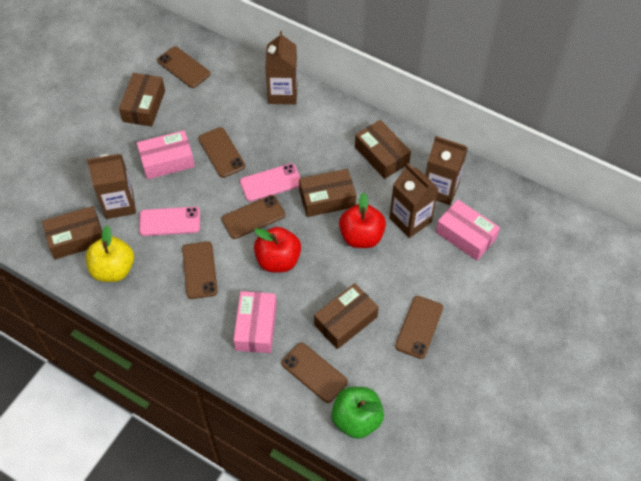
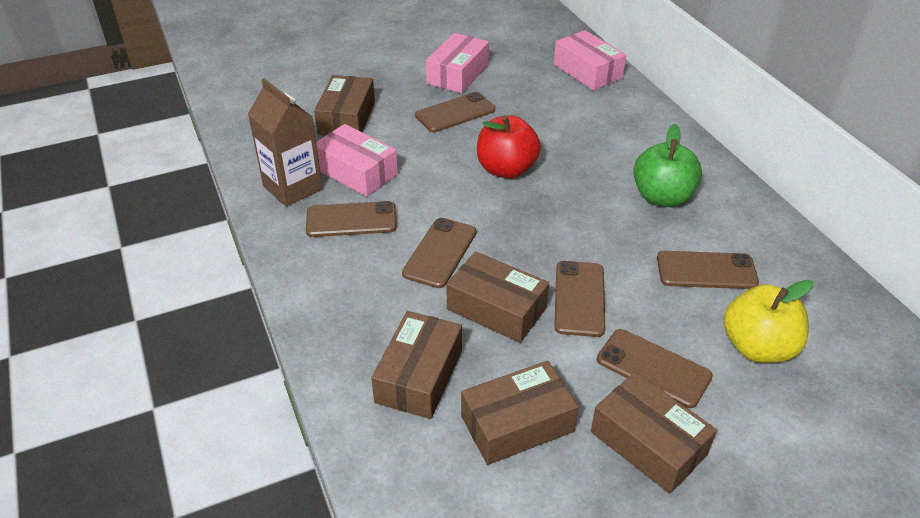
brown carton: 4 -> 1
pink phone: 2 -> 0
red apple: 2 -> 1

